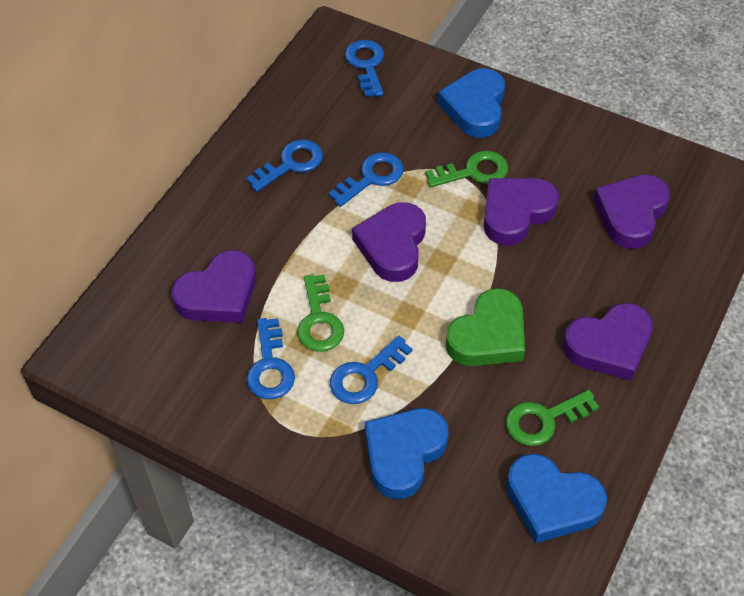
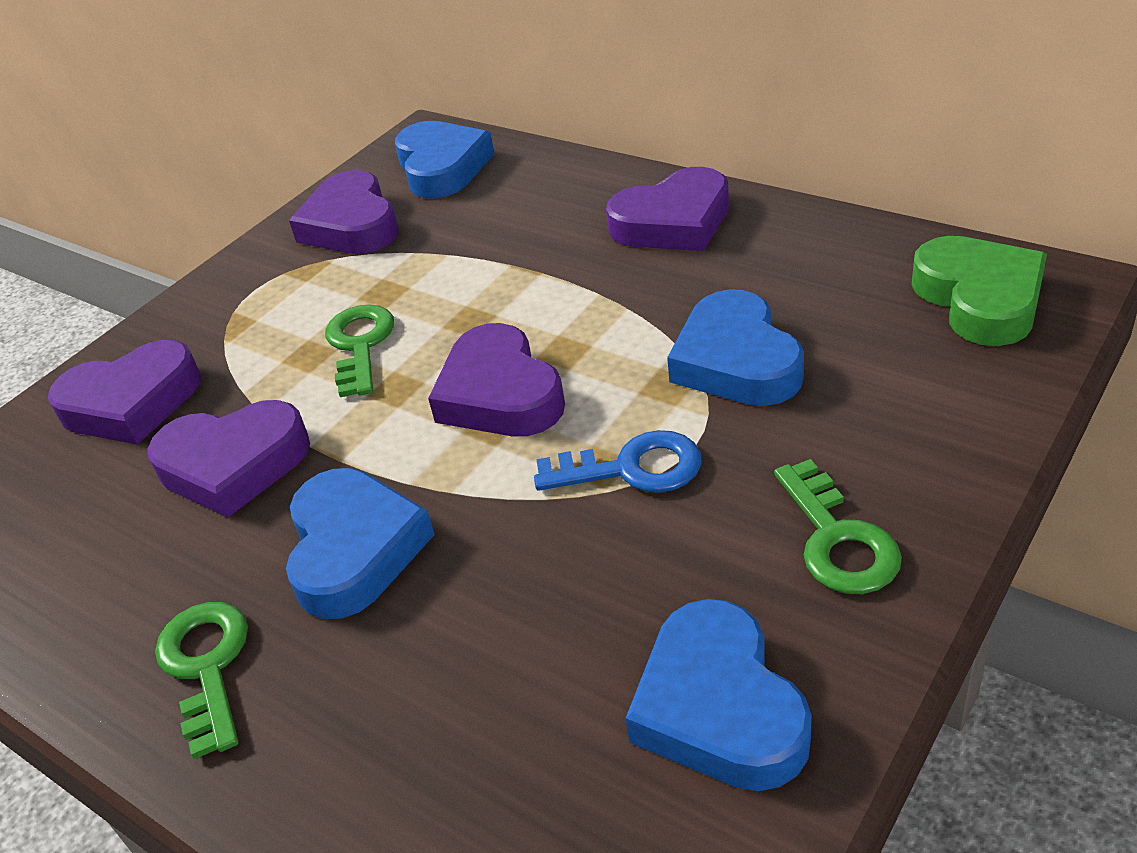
blue heart: 3 -> 4
blue key: 5 -> 1

